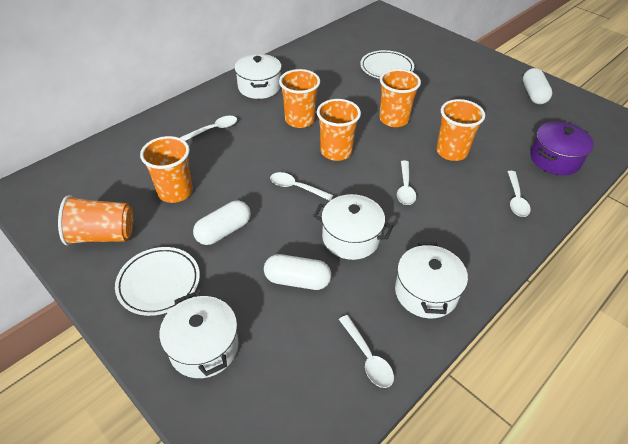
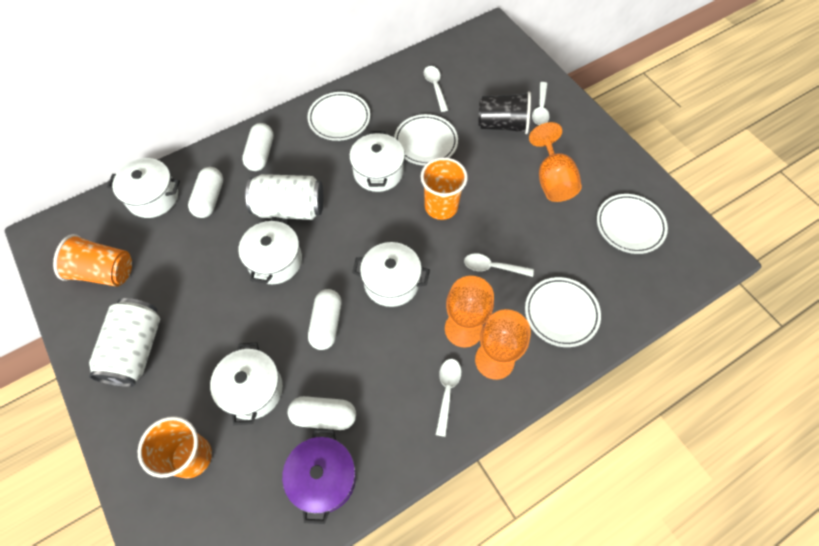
black cup: 0 -> 1
orange cup: 6 -> 3
orange goblet: 0 -> 3
white can: 0 -> 2
white capsule: 3 -> 4
white plate: 2 -> 4
white pot: 4 -> 5
white spoon: 5 -> 4

